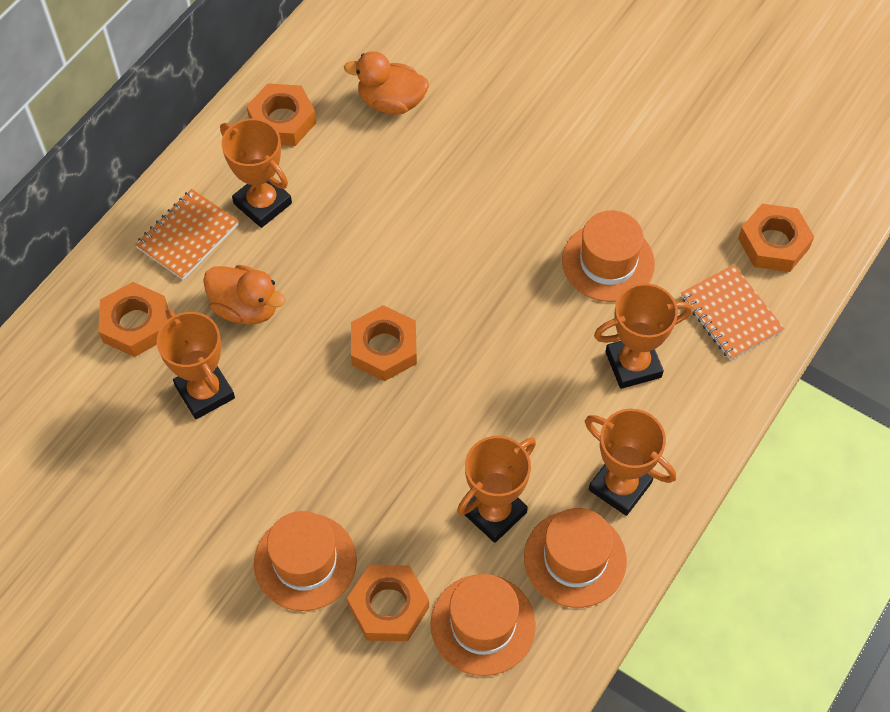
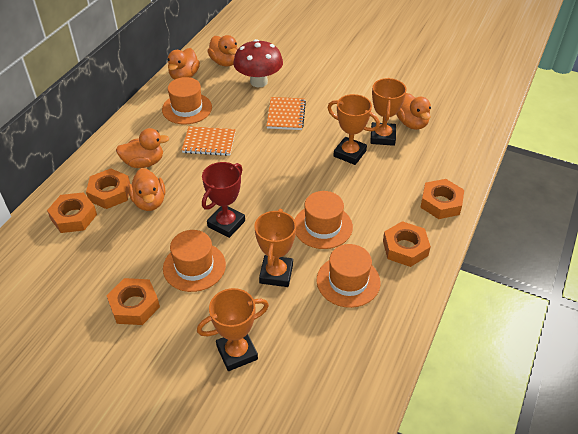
orange duck: 2 -> 5
orange trophy: 5 -> 4
red mushroom: 0 -> 1
red trophy: 0 -> 1

